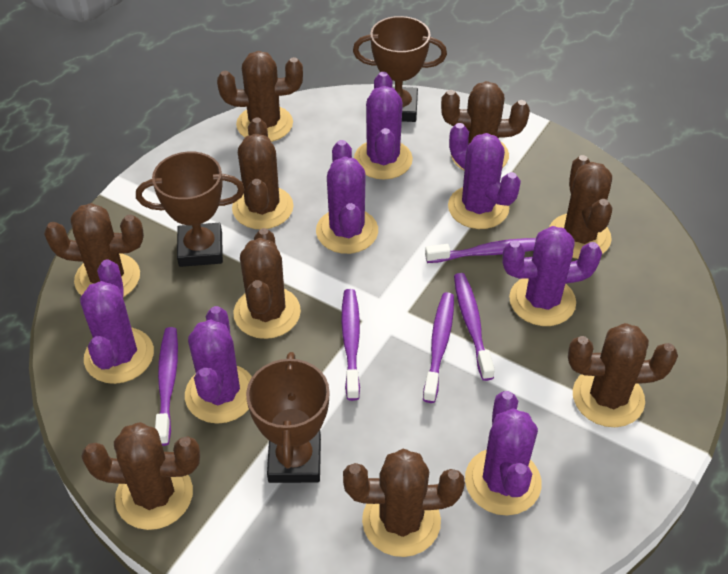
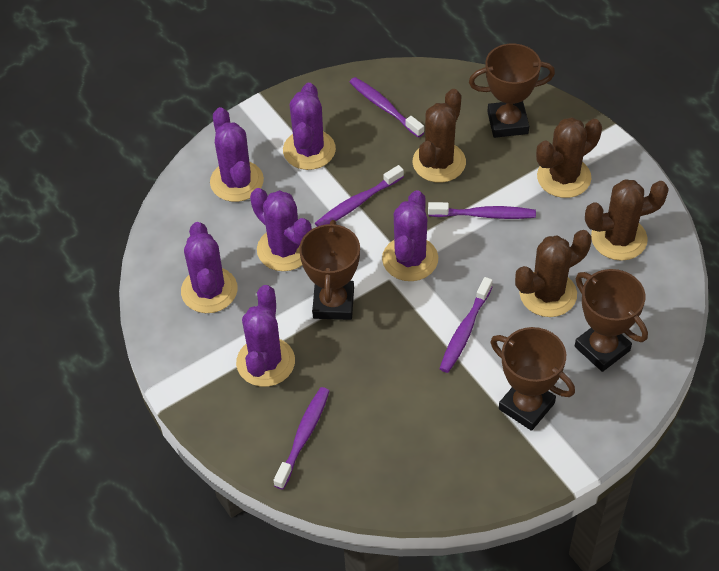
brown cactus: 9 -> 4
brown trophy: 3 -> 4
purple cactus: 7 -> 6

